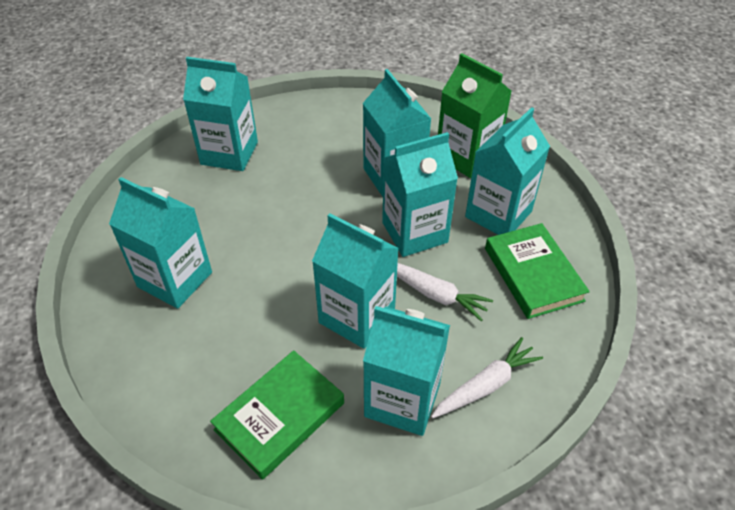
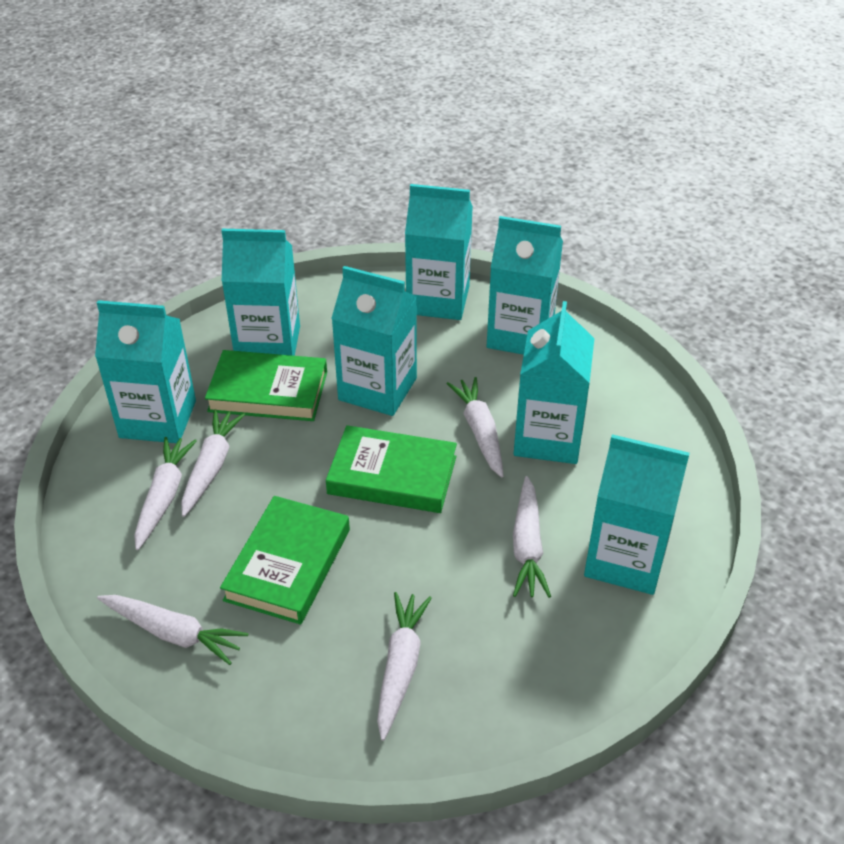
green book: 2 -> 3
green carton: 1 -> 0
white carrot: 2 -> 6

